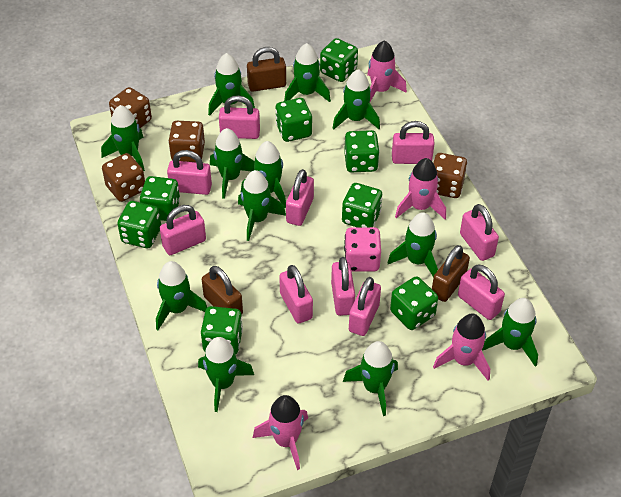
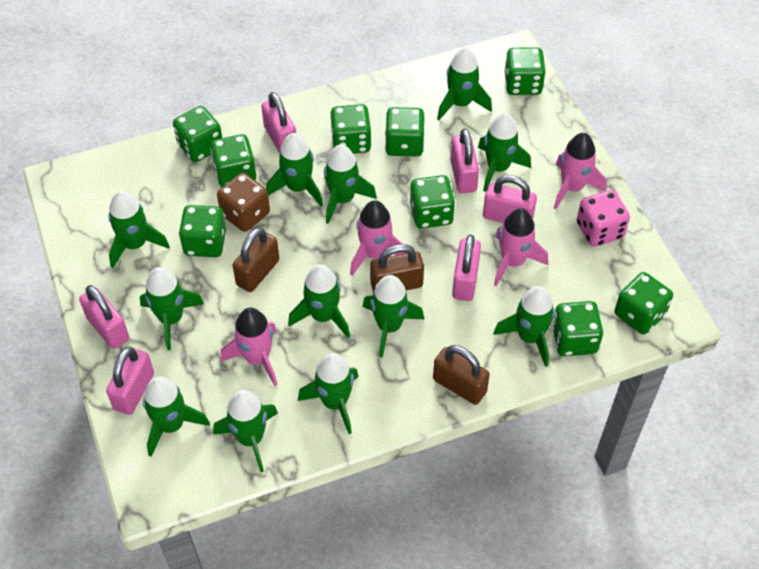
brown dice: 4 -> 1
green dice: 8 -> 9
pink padlock: 10 -> 6

